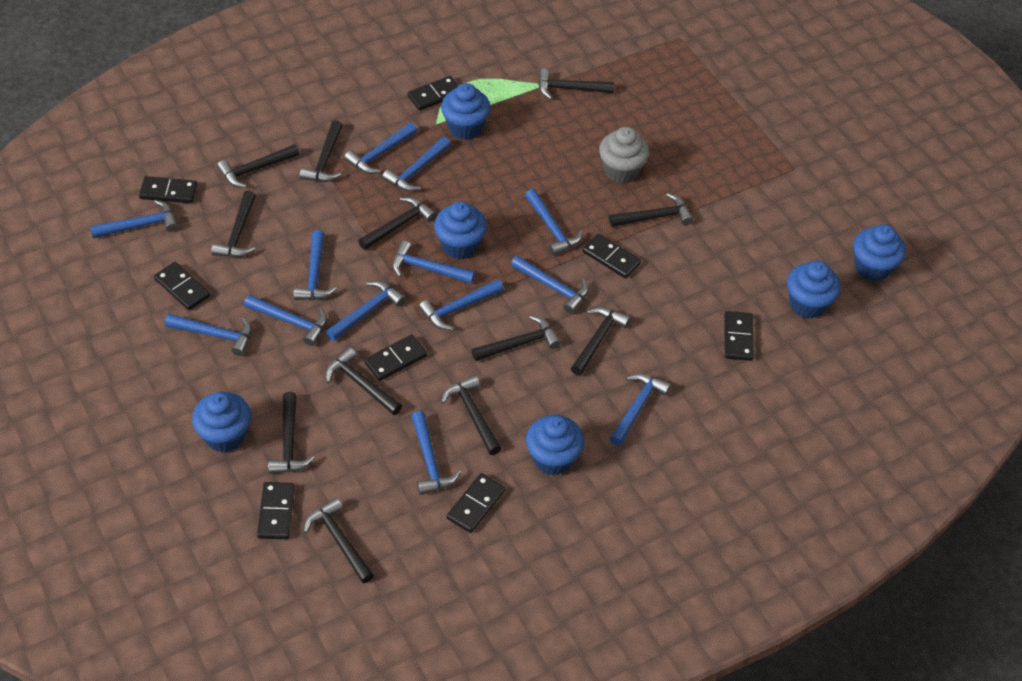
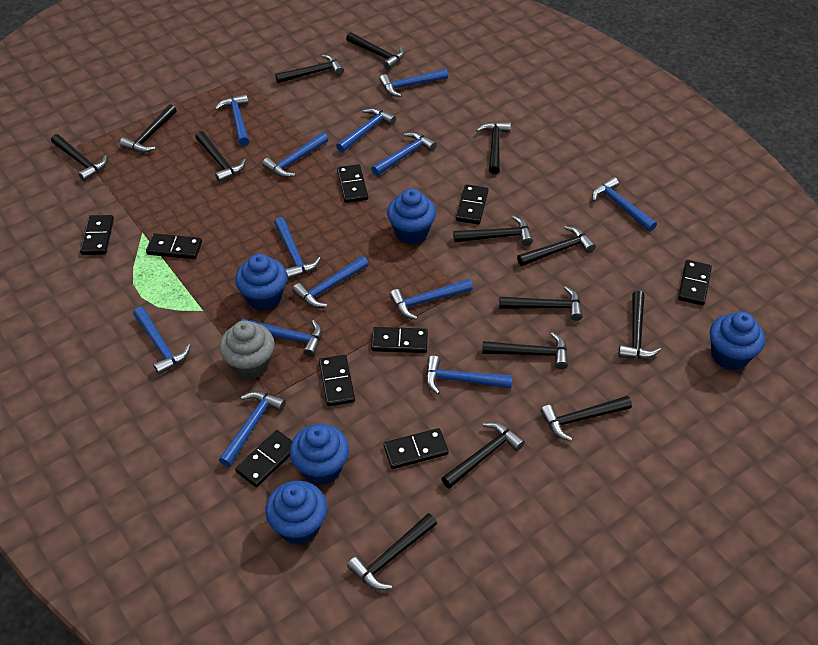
black domino: 8 -> 9
black hammer: 12 -> 14
blue cupcake: 6 -> 5

